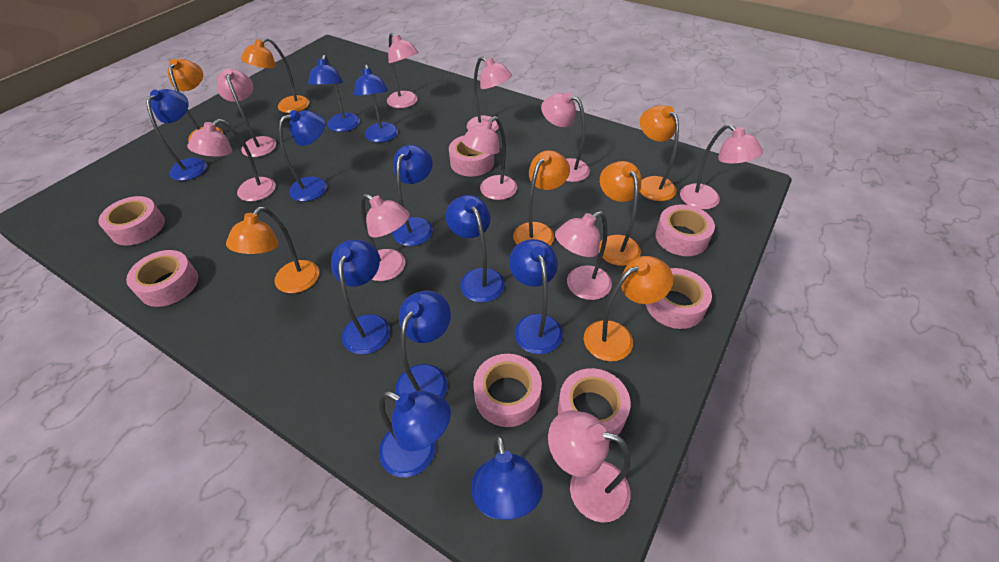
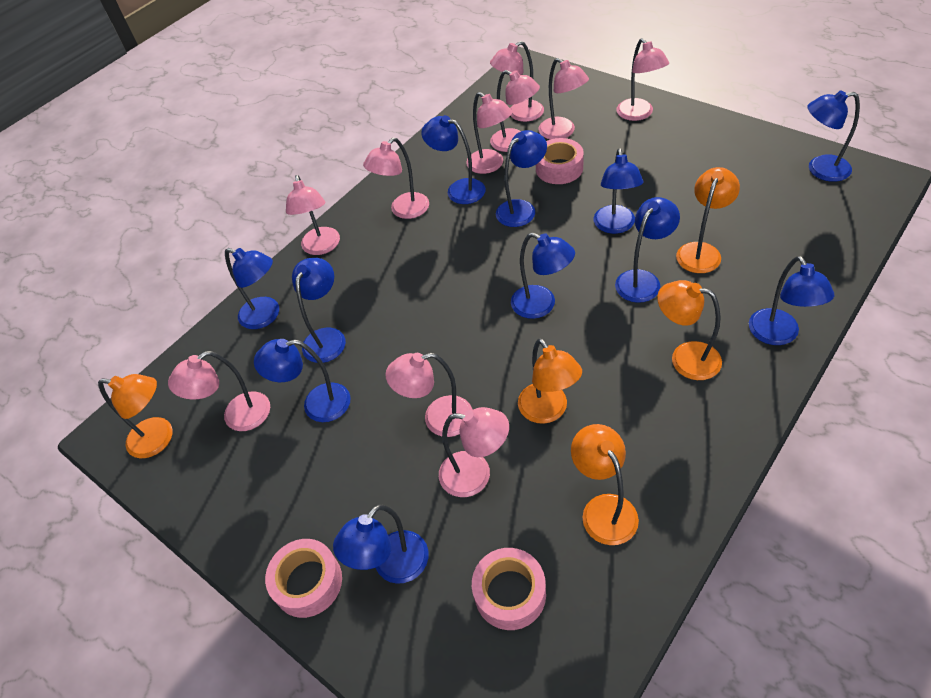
orange lamp: 7 -> 5
pink tape: 7 -> 3

